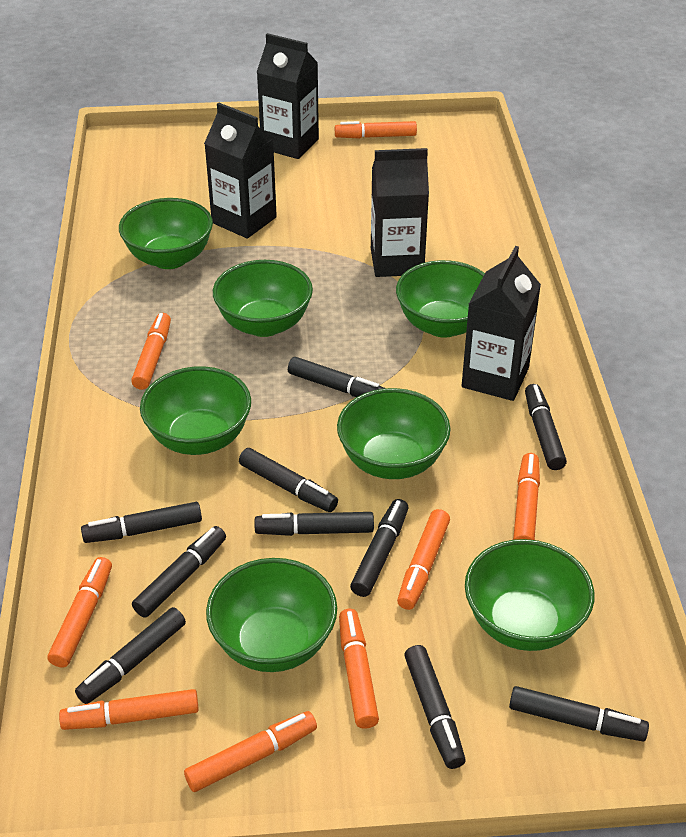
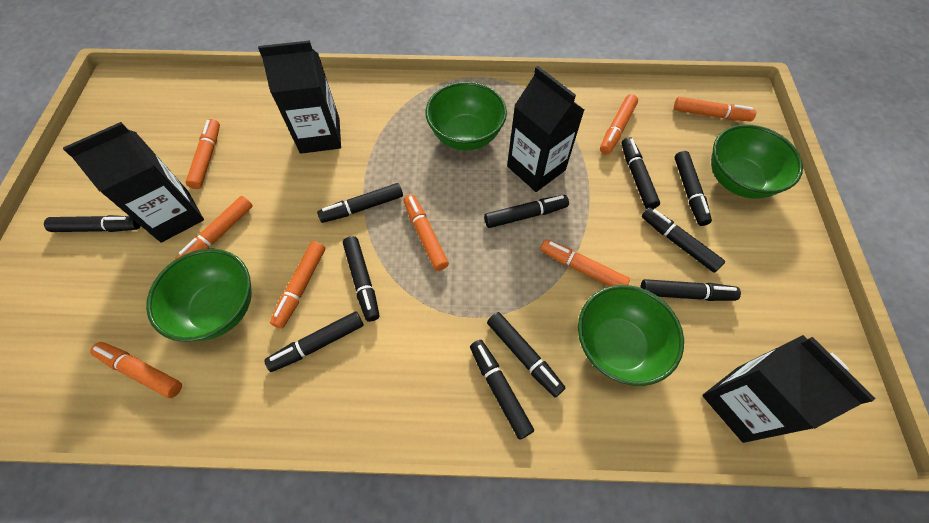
black marker: 10 -> 11
green bowl: 7 -> 4

